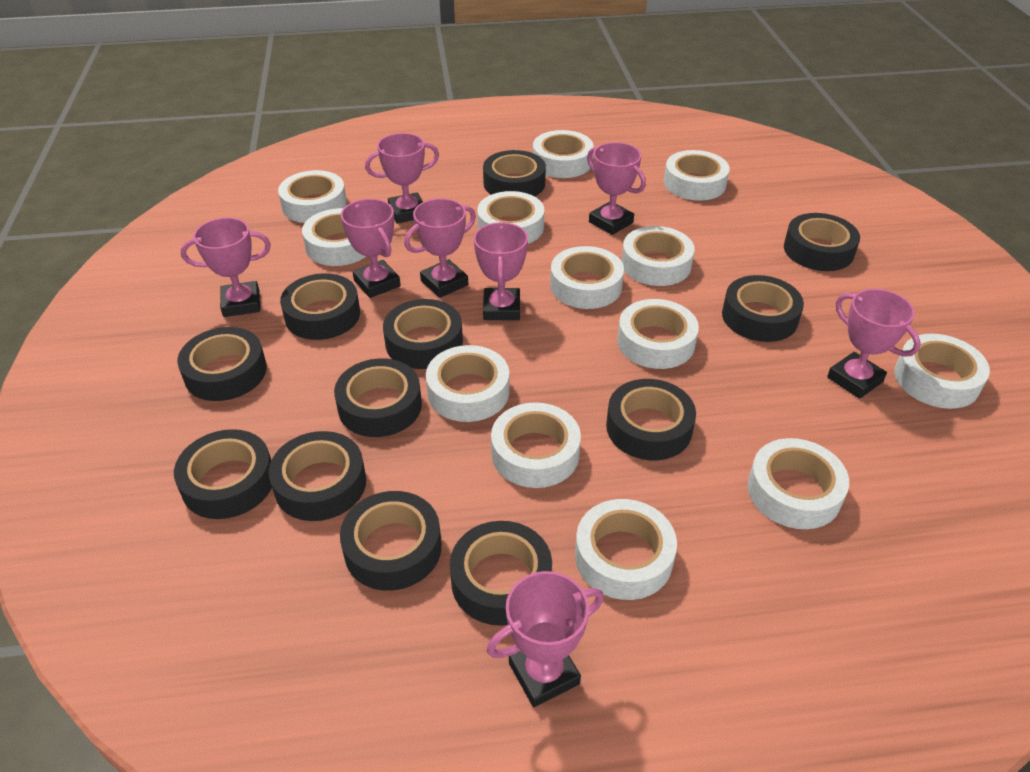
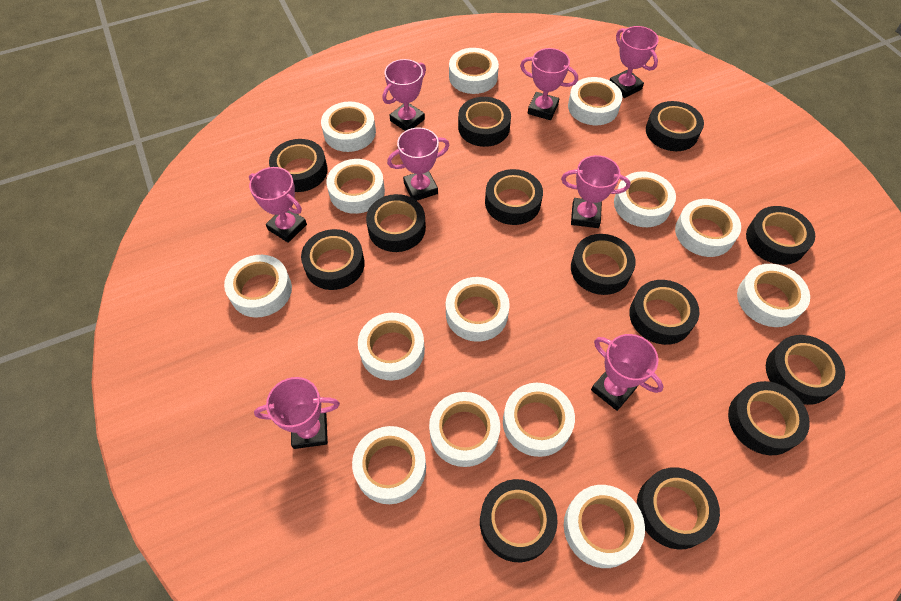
black tape: 12 -> 13
white tape: 13 -> 14

